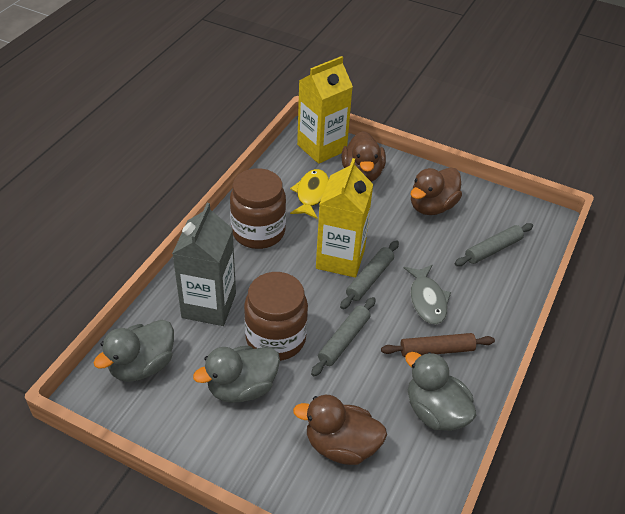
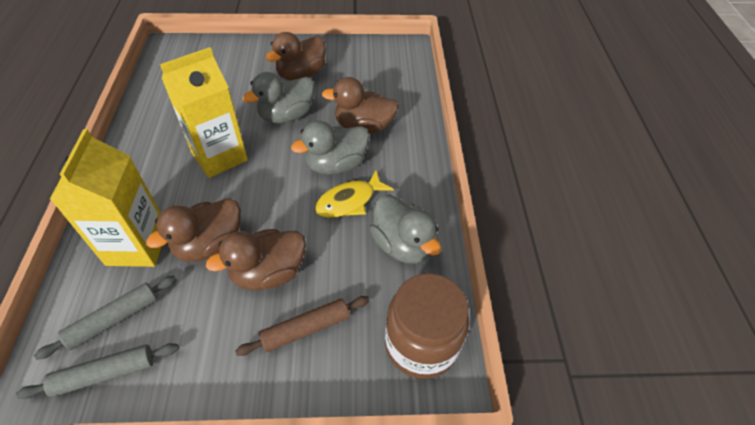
brown duck: 3 -> 4
brown jar: 2 -> 1
grey carton: 1 -> 0
grey fish: 1 -> 0
grey rolling pin: 3 -> 2

